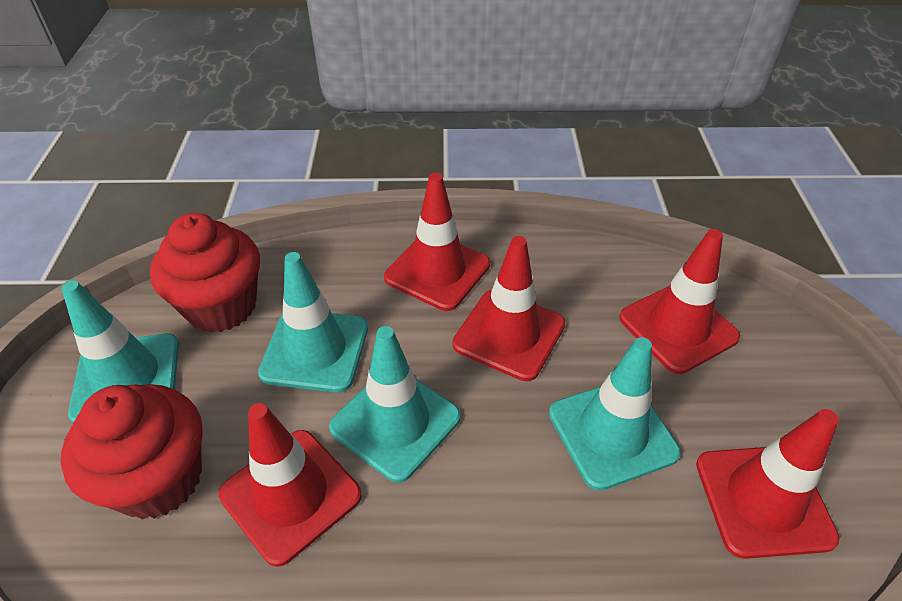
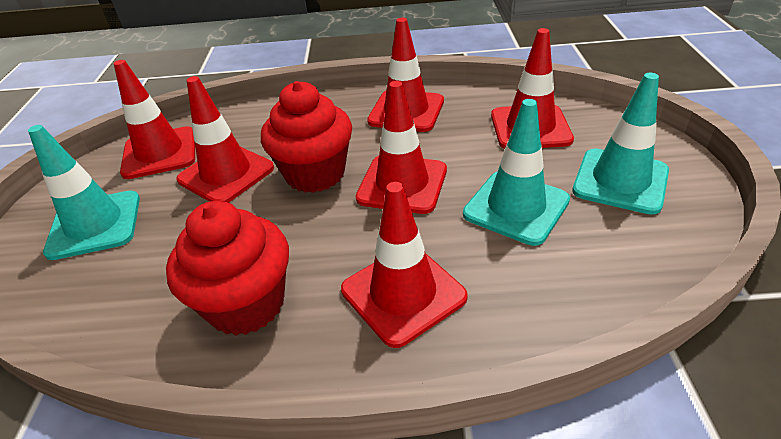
red traffic cone: 5 -> 6
turquoise traffic cone: 4 -> 3

